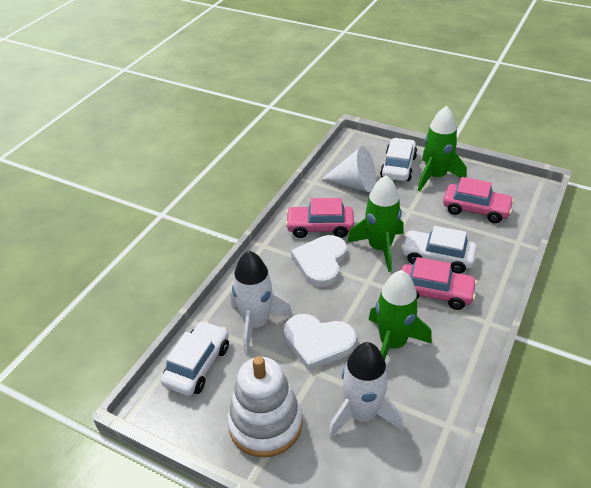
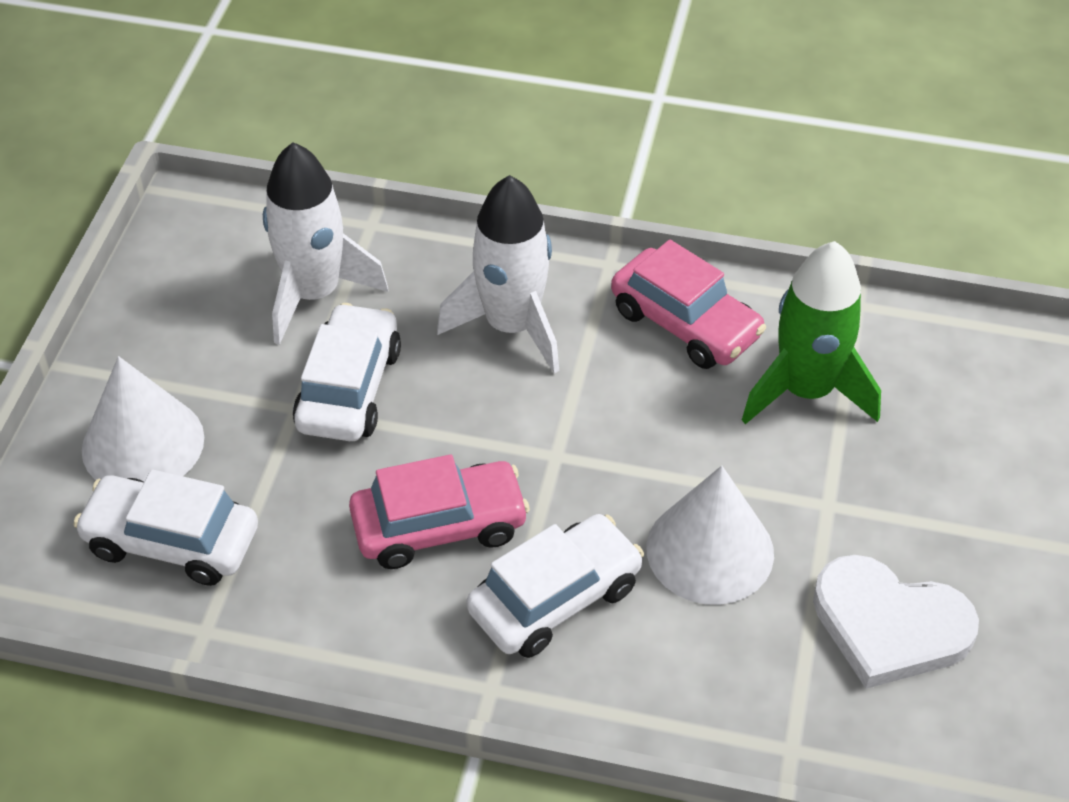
green rocket: 3 -> 1
pink car: 3 -> 2
white cone: 1 -> 2
white heart: 2 -> 1
white stacking toy: 1 -> 0

